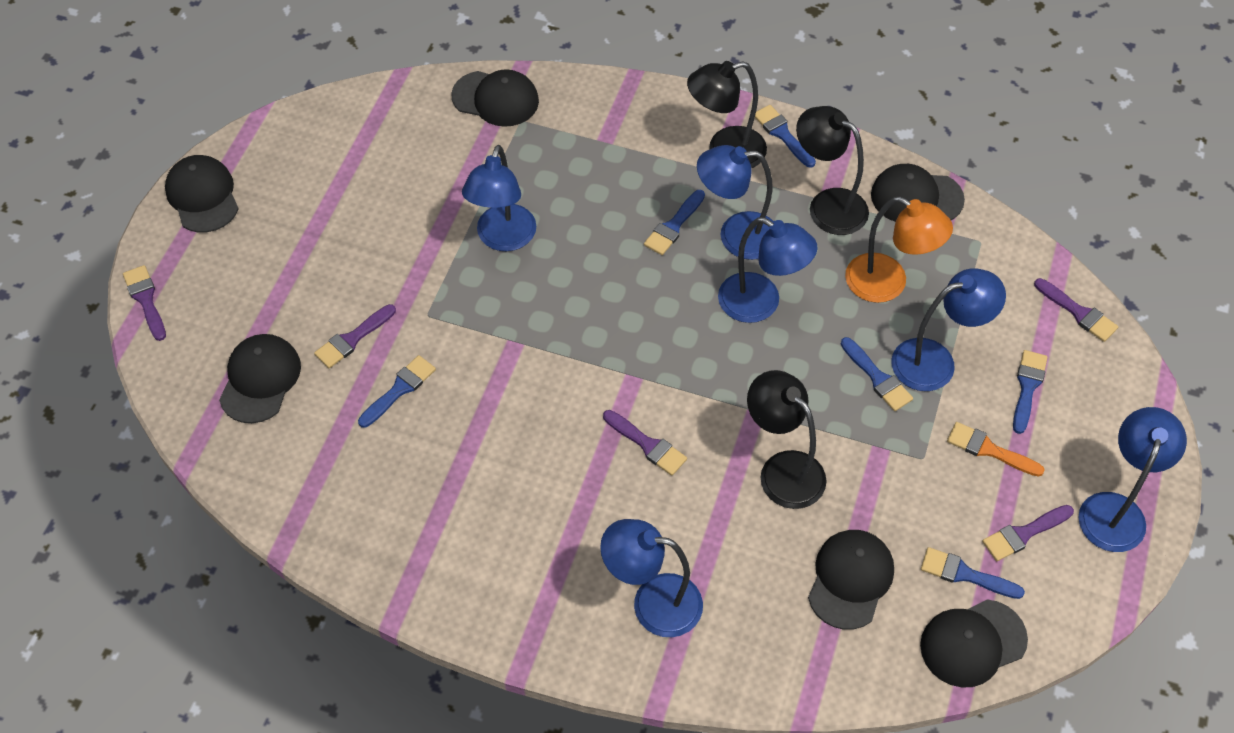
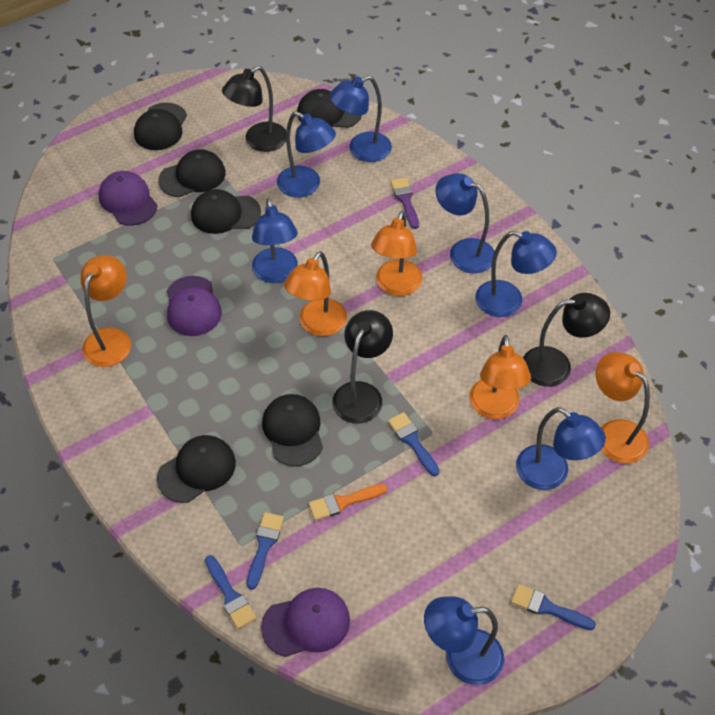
blue brush: 6 -> 4
blue lamp: 6 -> 7
orange lamp: 1 -> 5
purple brush: 5 -> 1
purple cap: 0 -> 3

